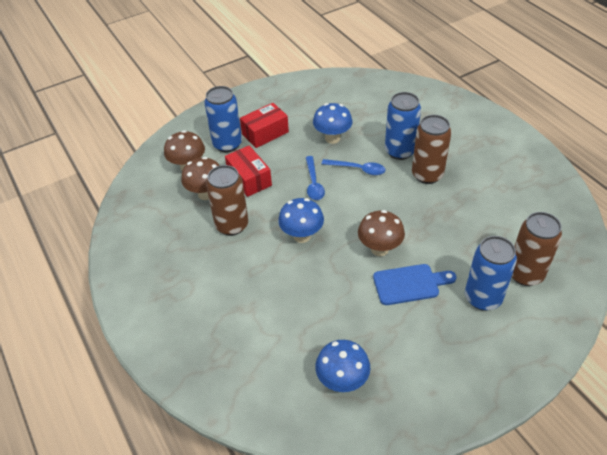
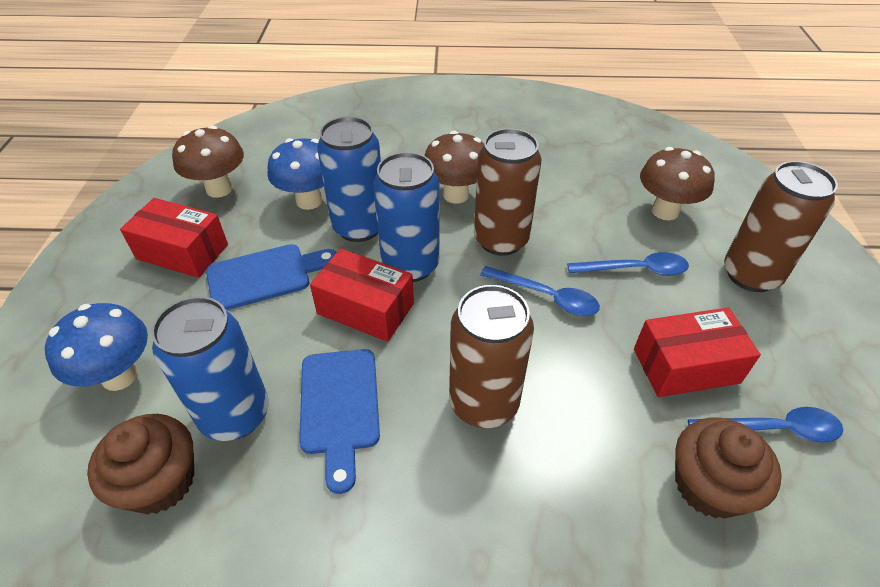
blue cutting board: 1 -> 2
blue mushroom: 3 -> 2
blue spoon: 2 -> 3
brown cupcake: 0 -> 2
red box: 2 -> 3

